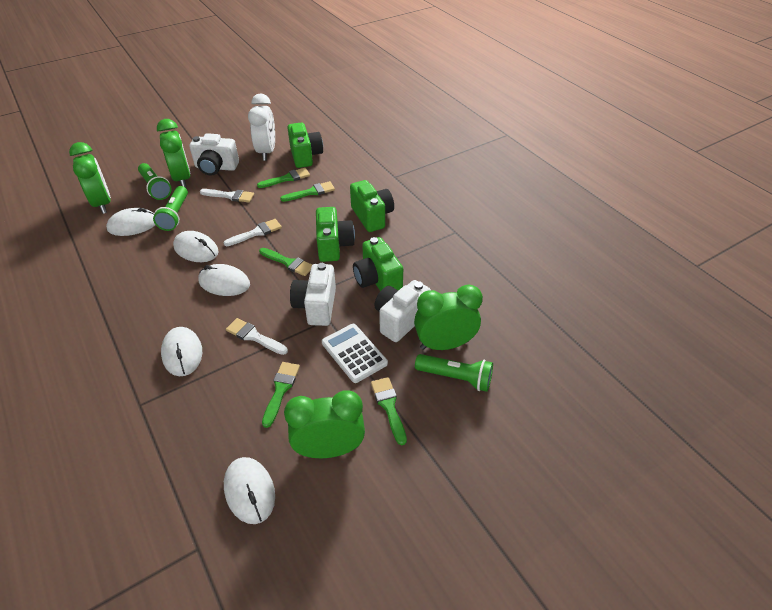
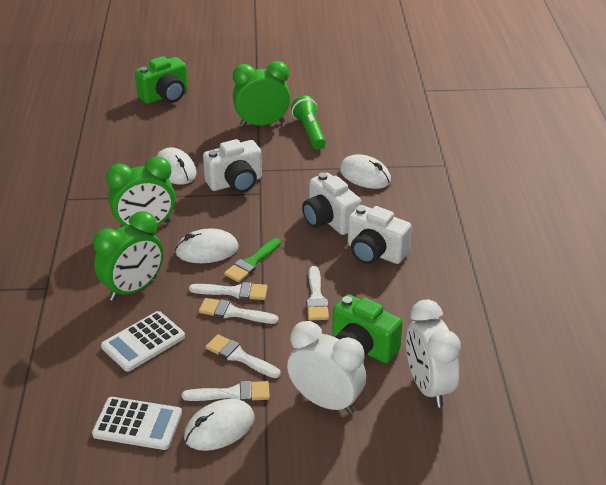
green brush: 5 -> 1
green camera: 4 -> 2
green clock: 4 -> 3
green flashlight: 3 -> 1
white brush: 3 -> 5
white calculator: 1 -> 2
white clock: 1 -> 2
white mouse: 5 -> 4

